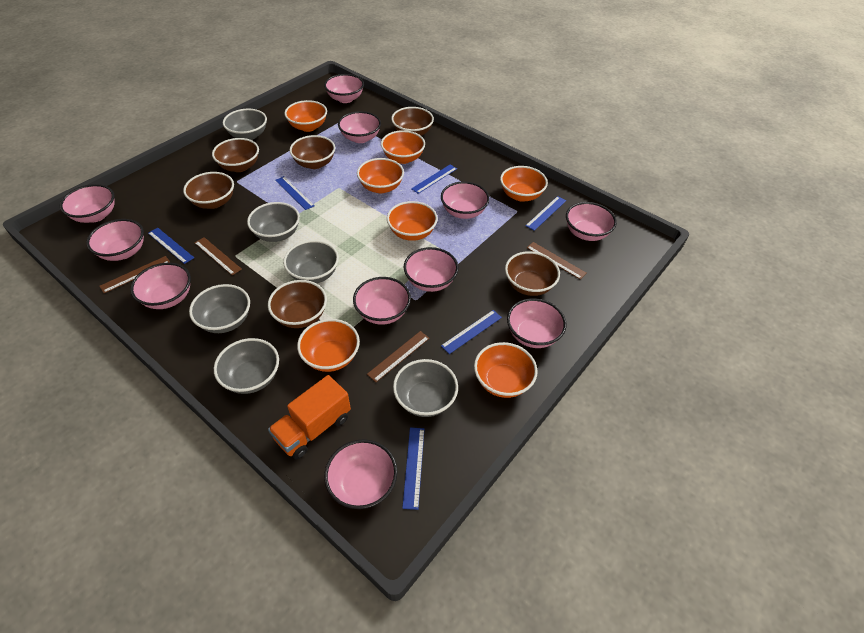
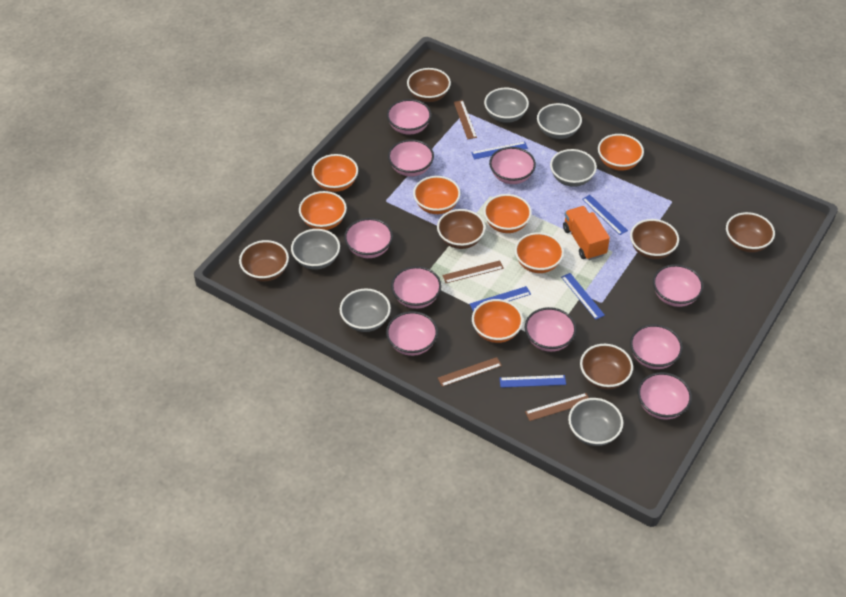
blue ruler: 6 -> 5
pink bowl: 11 -> 10

